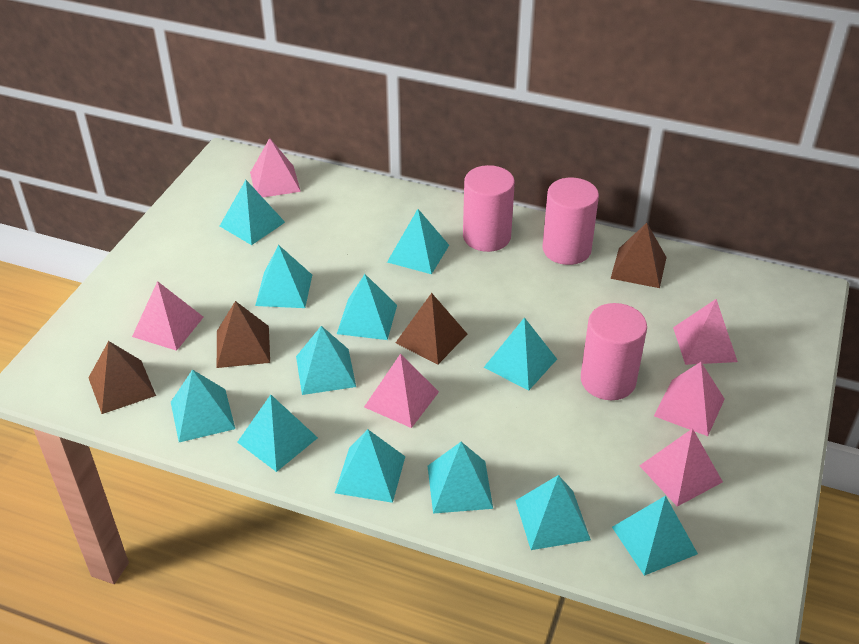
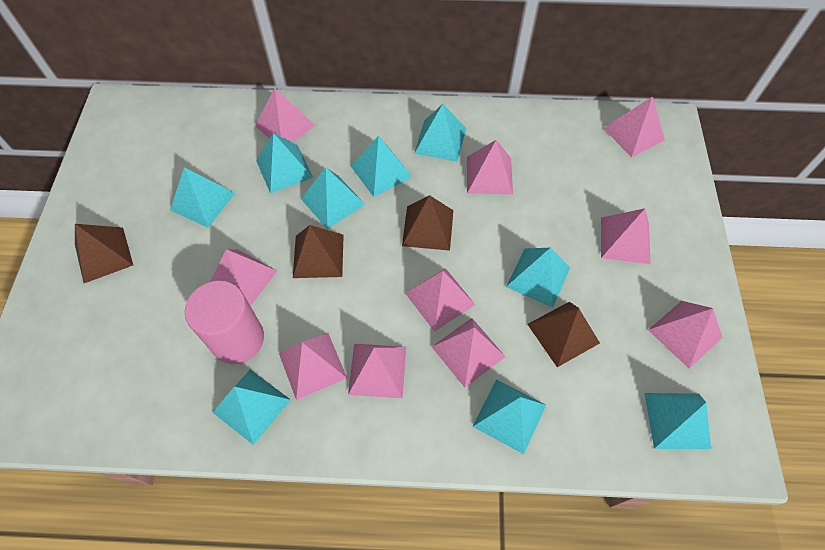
pink cylinder: 3 -> 1
pink pyramid: 6 -> 10
turquoise pyramid: 12 -> 9

